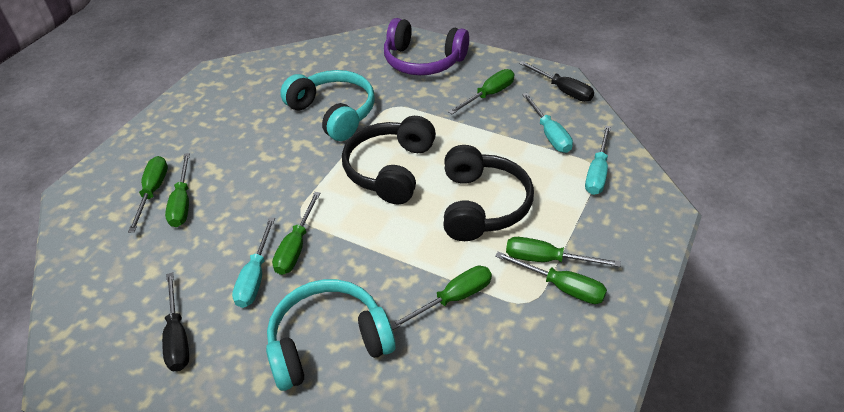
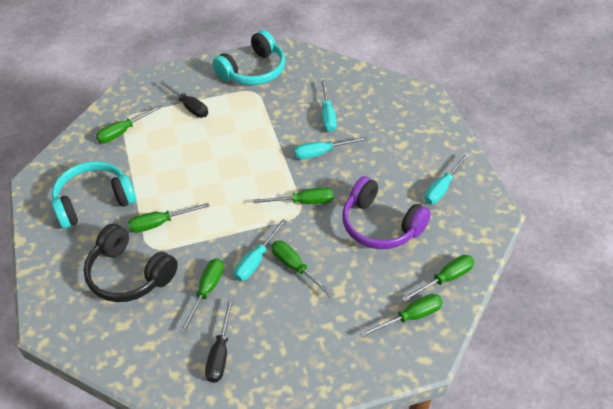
black headphones: 2 -> 1
turquoise screwdriver: 3 -> 4

